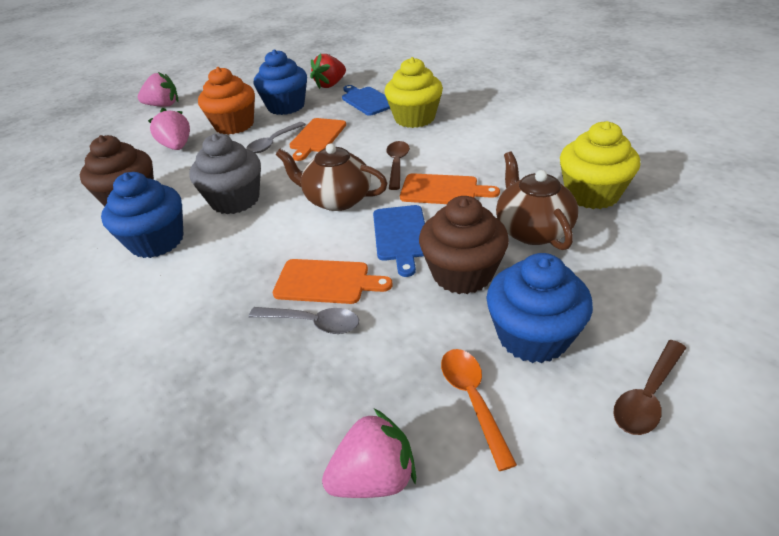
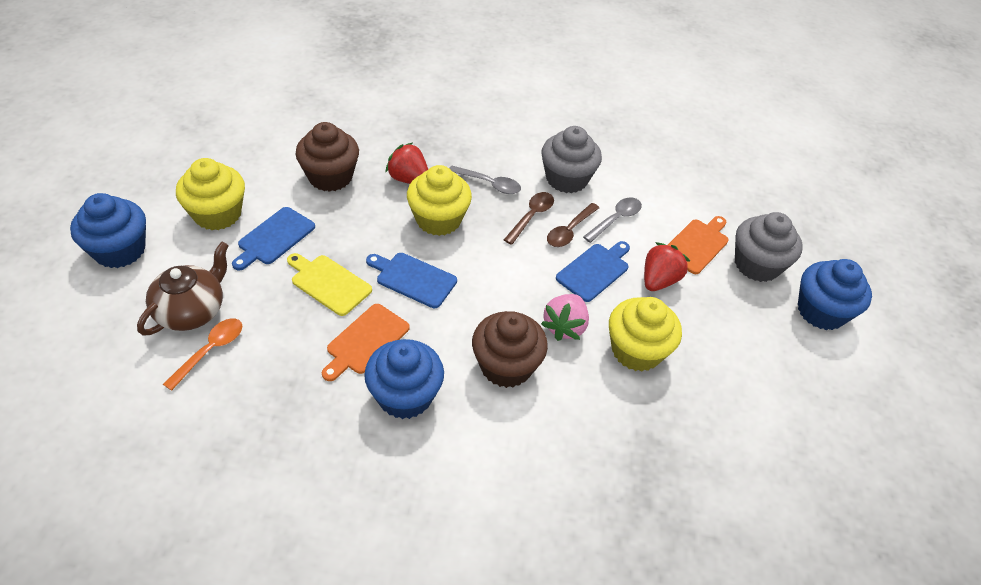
blue cutting board: 2 -> 3
brown teapot: 2 -> 1
grey cupcake: 1 -> 2
orange cupcake: 1 -> 0
orange cutting board: 3 -> 2
pink strawberry: 3 -> 1
red strawberry: 1 -> 2
yellow cupcake: 2 -> 3
yellow cutting board: 0 -> 1

